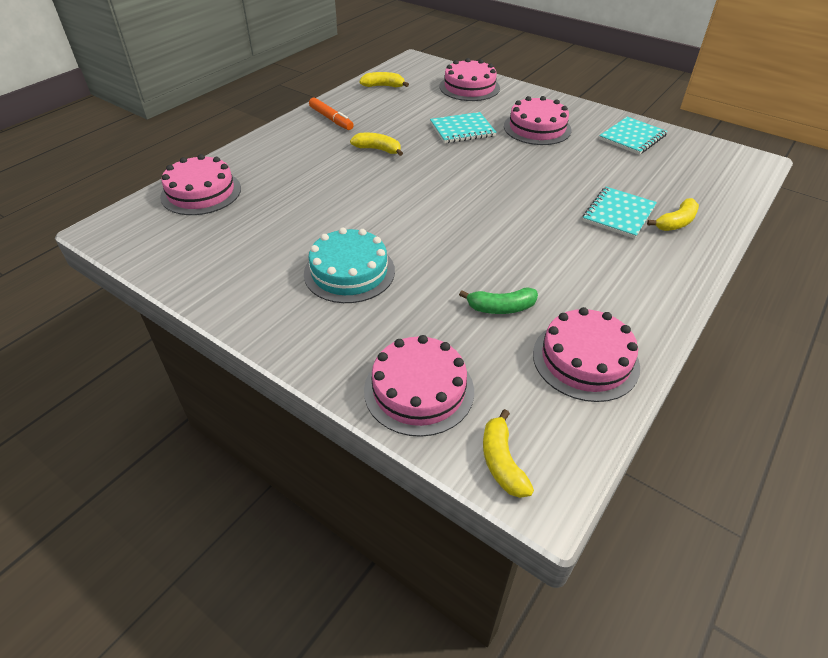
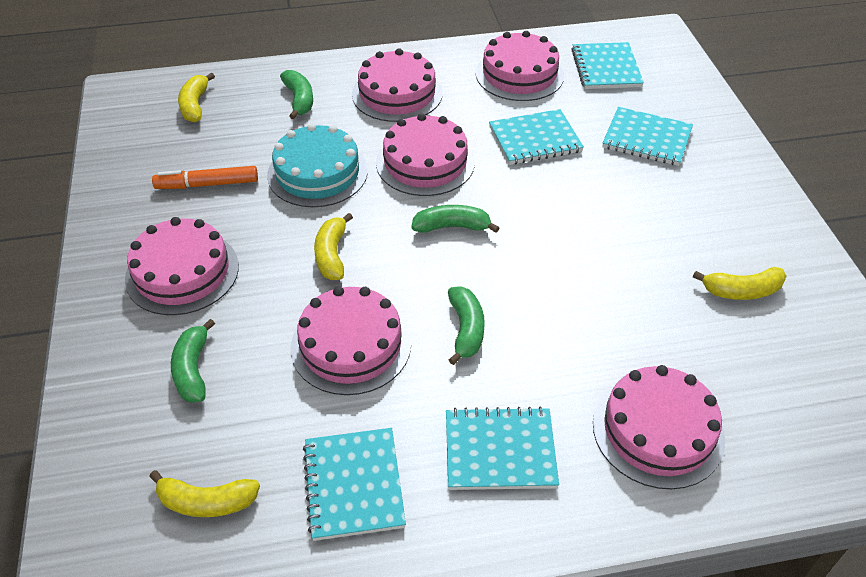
green banana: 1 -> 4
pink cake: 5 -> 6
turquoise notebook: 3 -> 5

